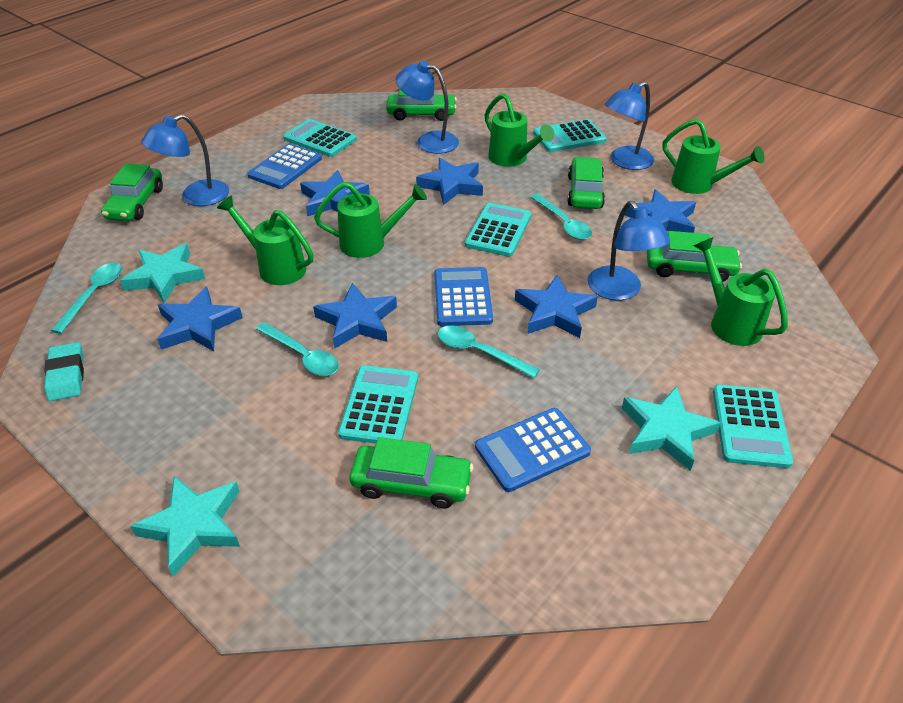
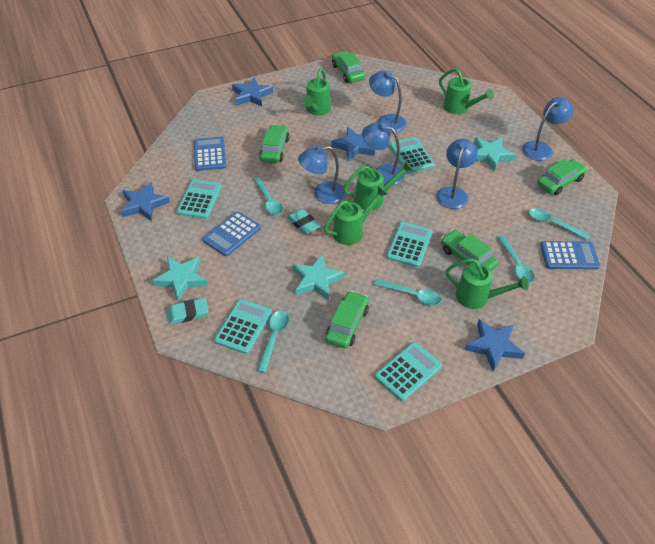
blue lamp: 4 -> 5
blue star: 6 -> 4
turquoise eraser: 1 -> 2
turquoise spoon: 4 -> 5

